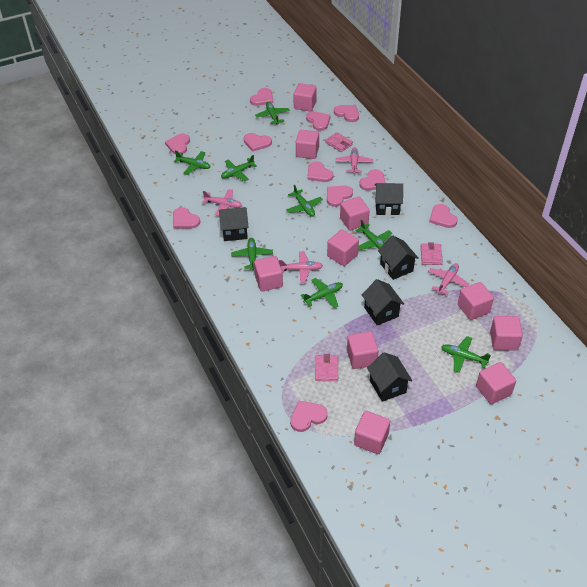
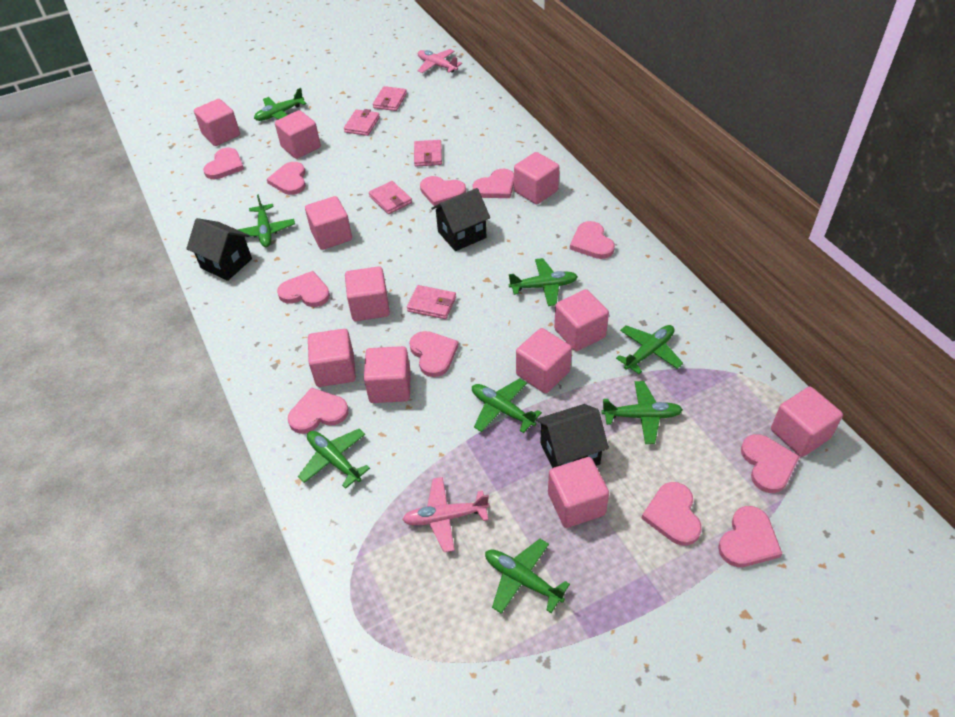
black house: 5 -> 3
pink cube: 10 -> 11
pink plane: 4 -> 2
pink wallet: 3 -> 5

